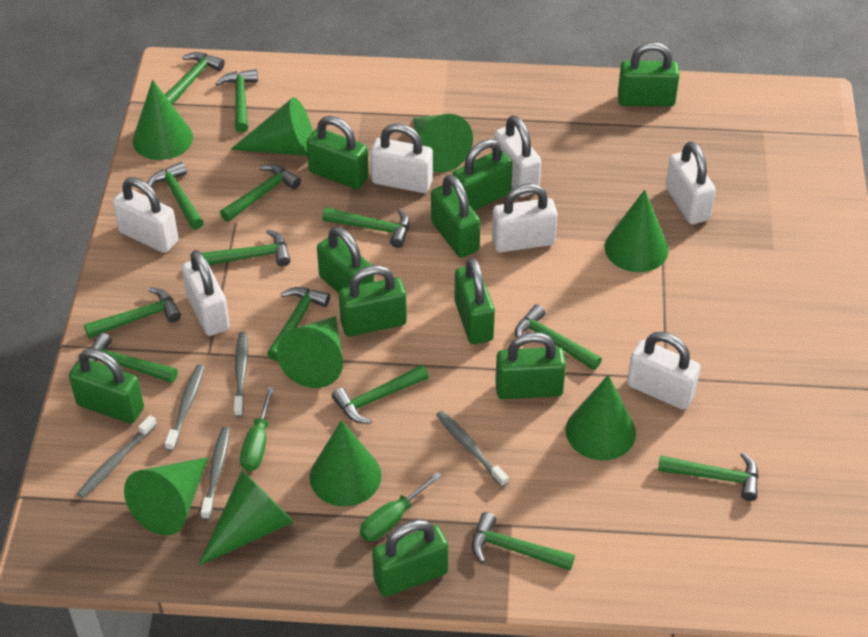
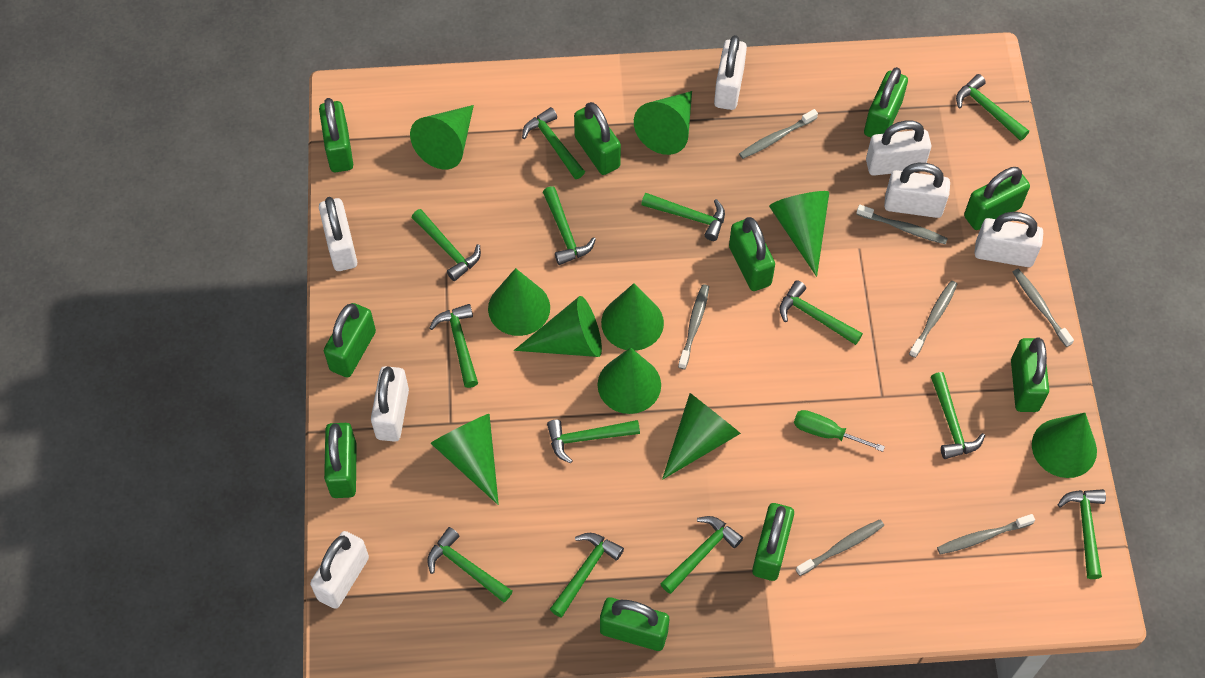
green cone: 9 -> 10
green screwdriver: 2 -> 1
grey toothbrush: 5 -> 7

